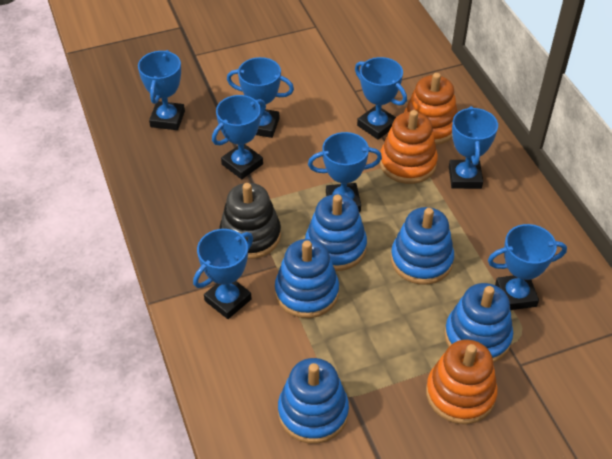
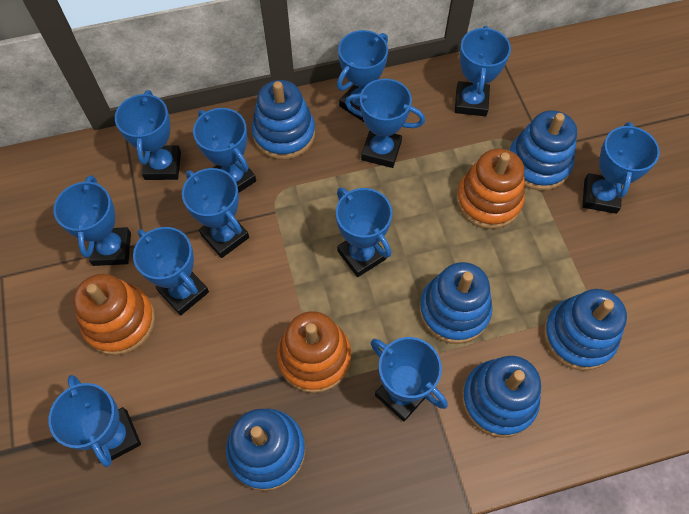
black stacking toy: 1 -> 0
blue stacking toy: 5 -> 6
blue trophy: 8 -> 12

